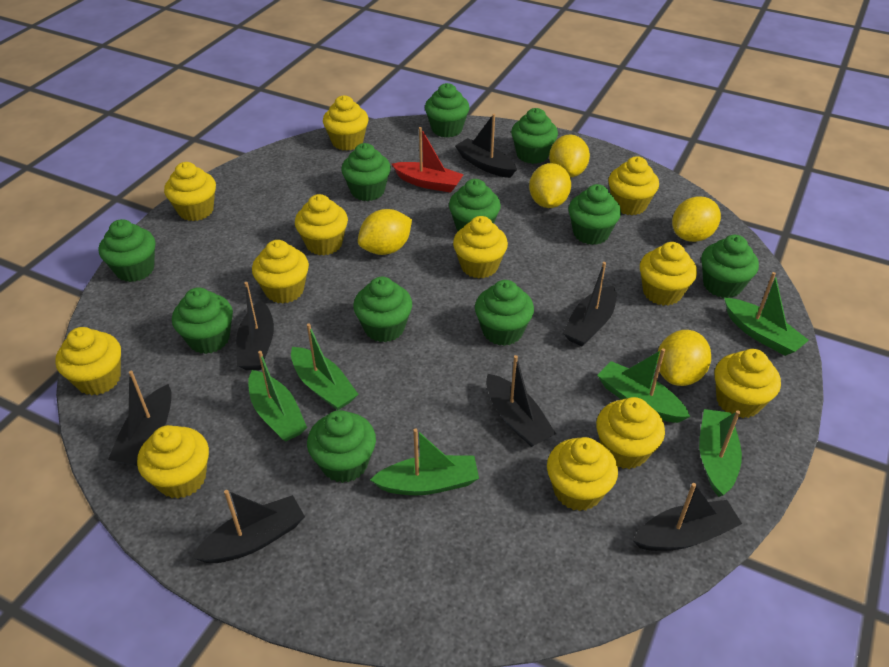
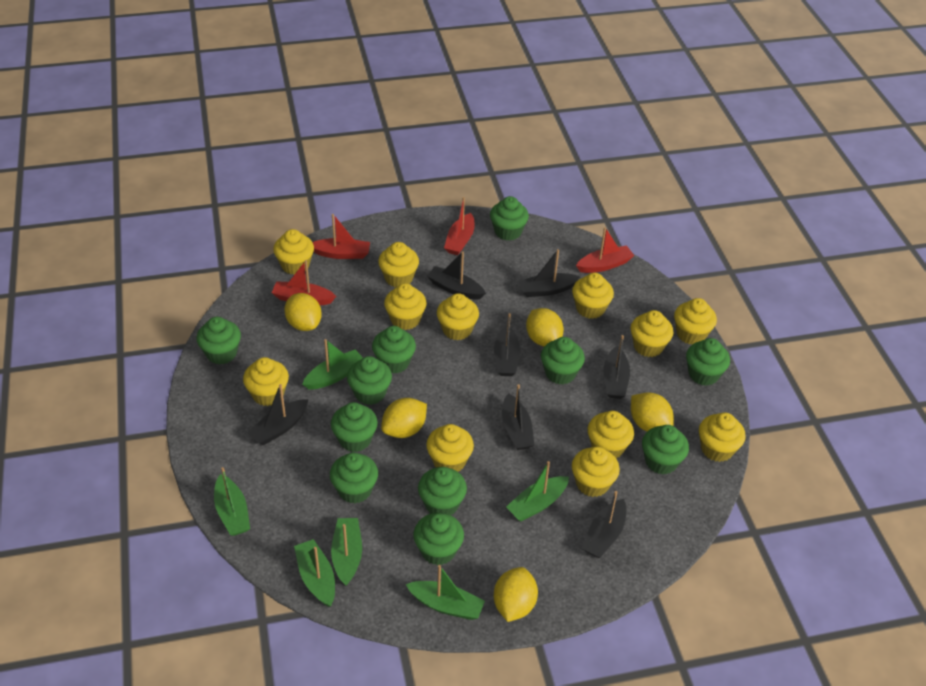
red boat: 1 -> 4

